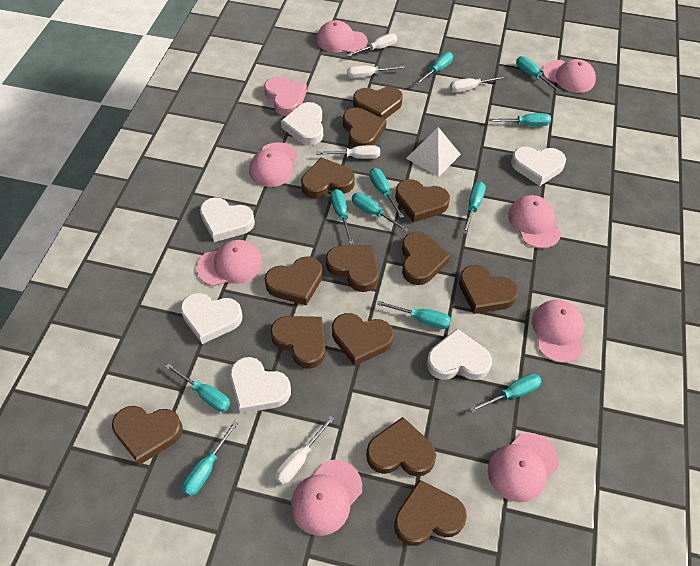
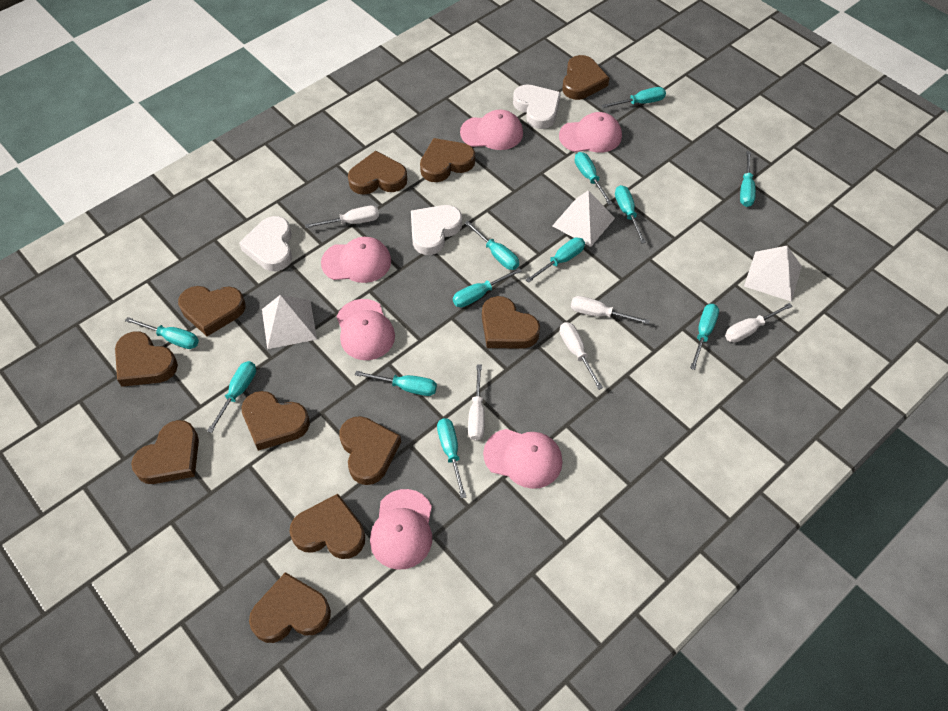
brown heart: 13 -> 11
pink cap: 8 -> 6
pink heart: 1 -> 0
turquoise screwdriver: 11 -> 12
white heart: 6 -> 3
white pyramid: 1 -> 3

